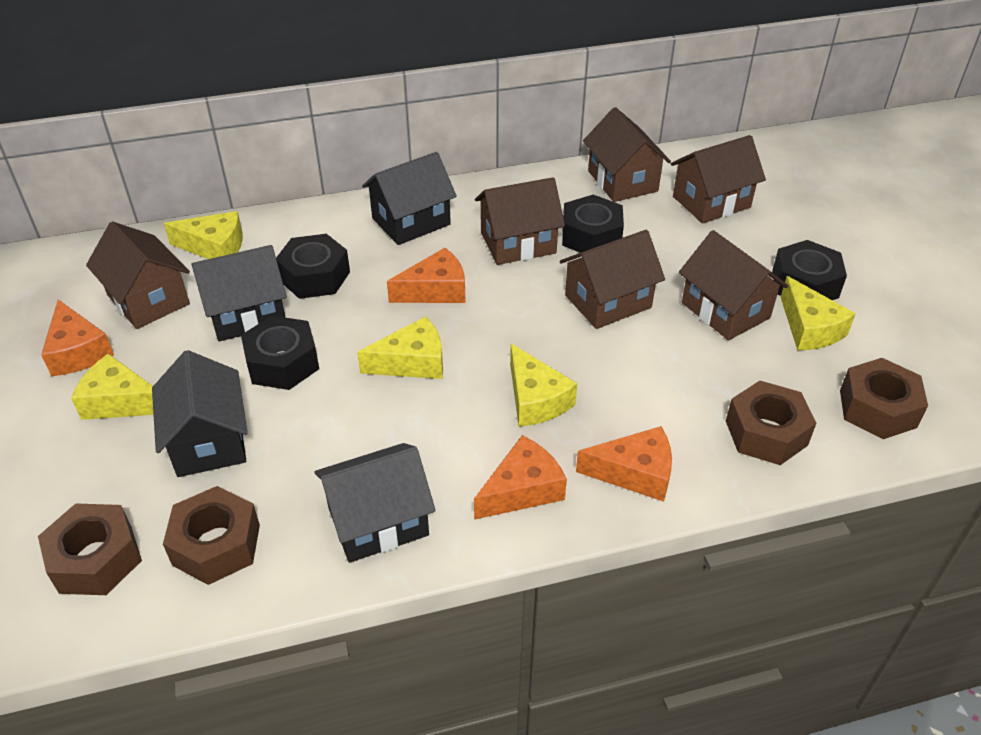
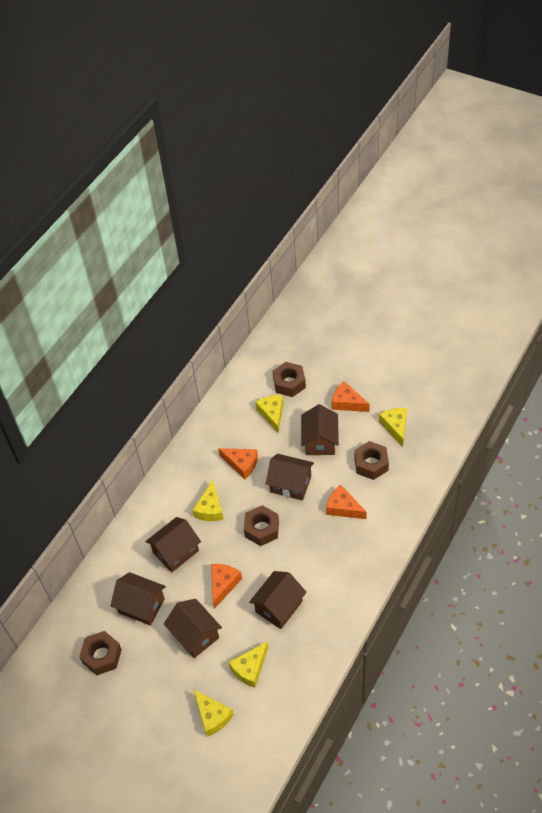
black house: 4 -> 0
black nut: 4 -> 0

